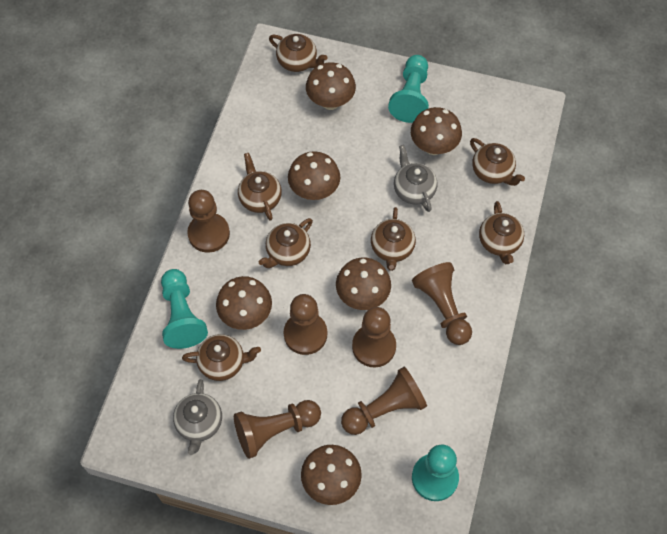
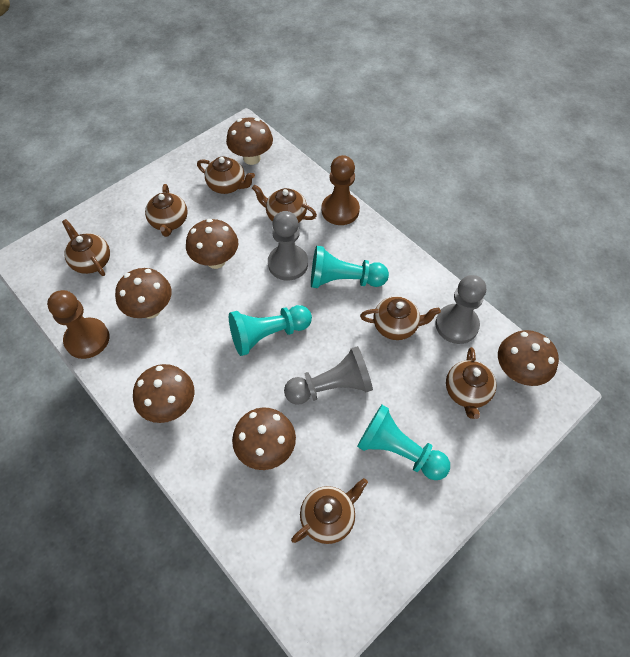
brown pawn: 6 -> 2
grey pawn: 0 -> 3
grey teapot: 2 -> 0

